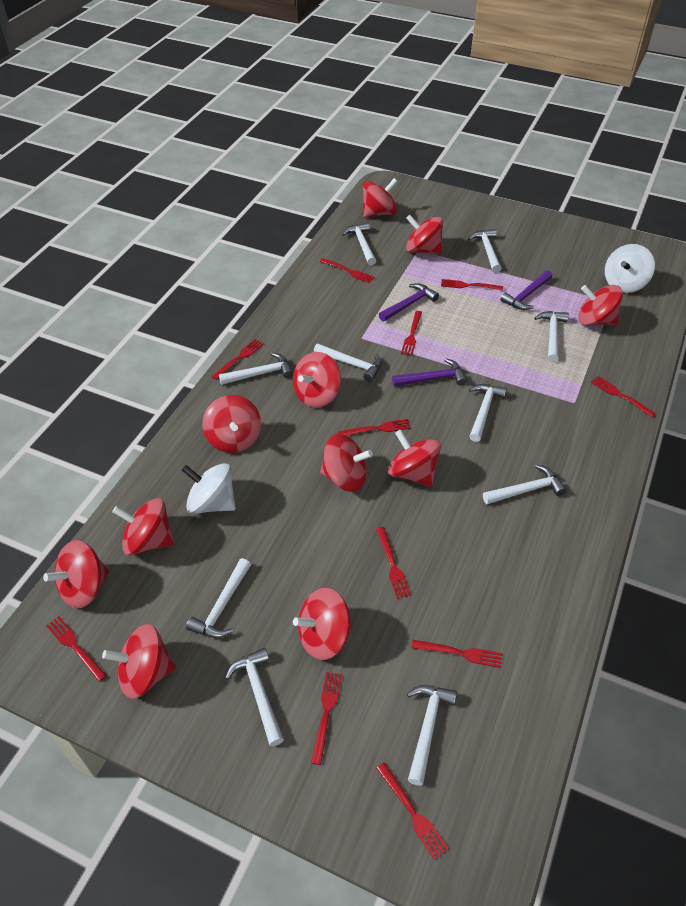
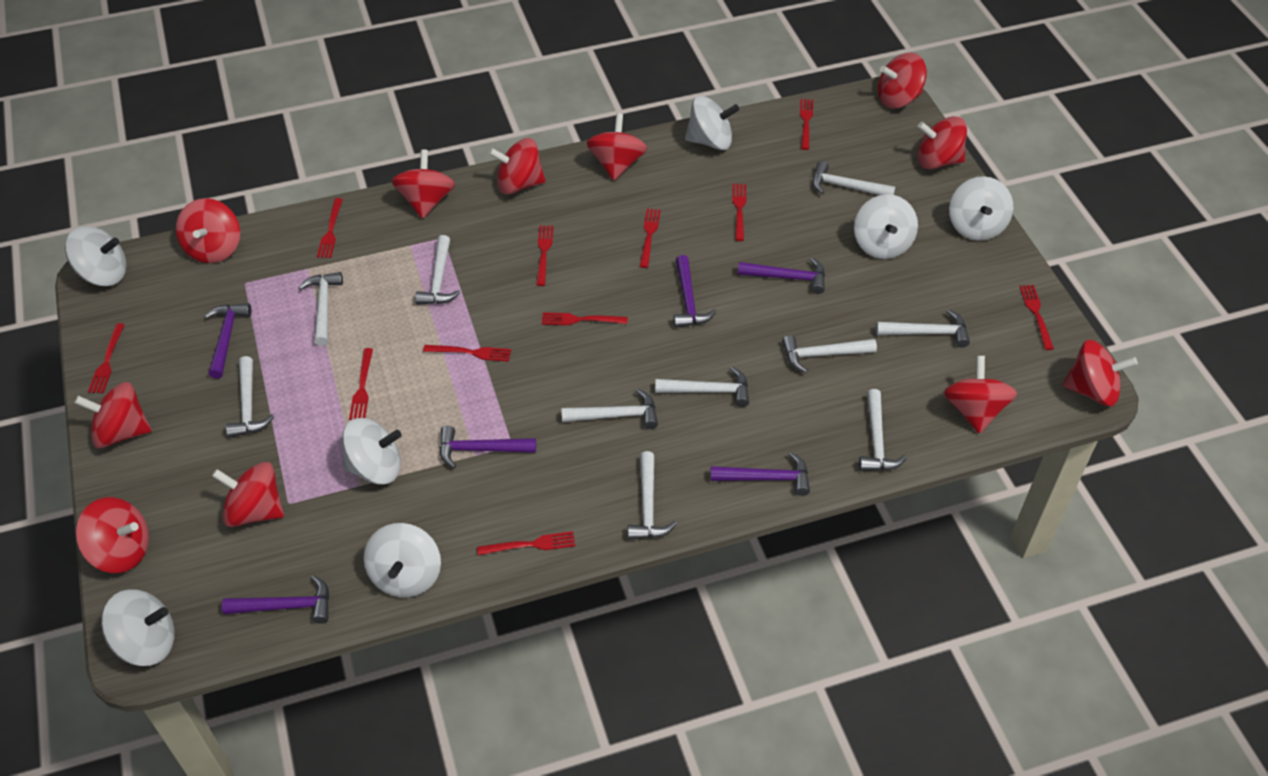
purple hammer: 3 -> 6
white spinning top: 2 -> 7

